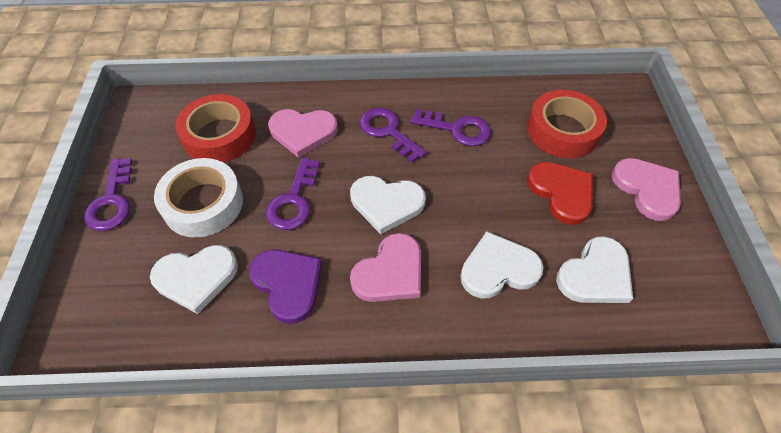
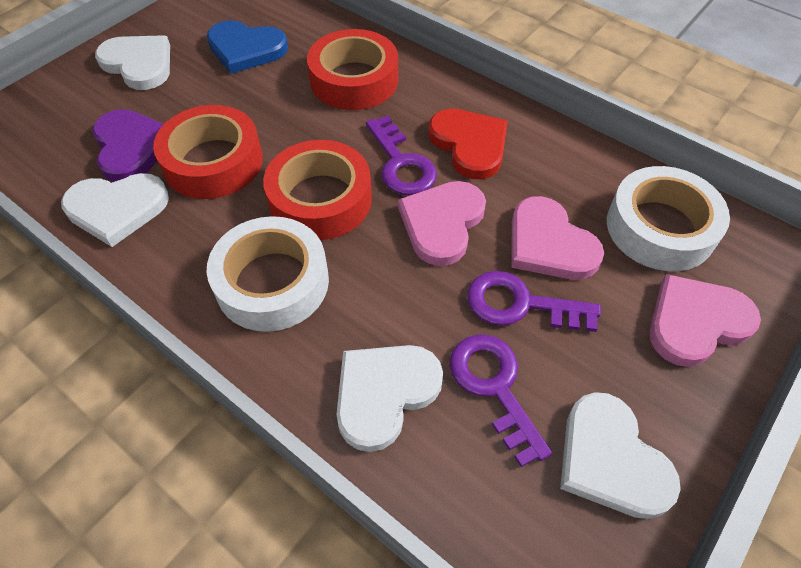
blue heart: 0 -> 1
purple key: 4 -> 3
red tape: 2 -> 3
white tape: 1 -> 2

